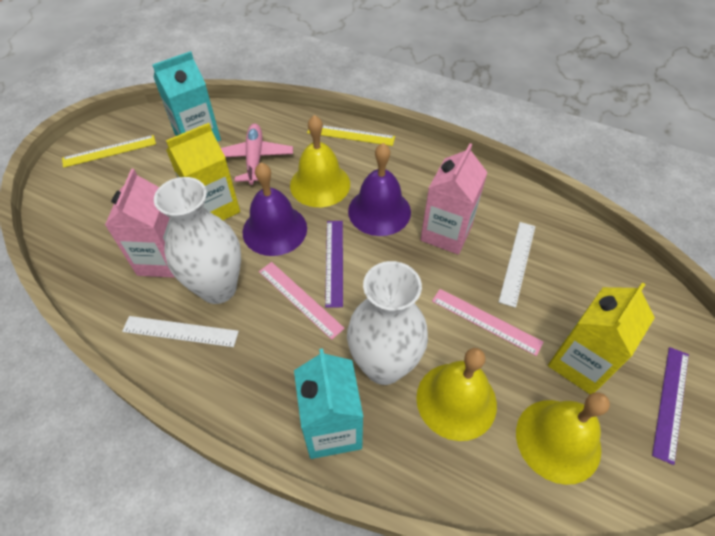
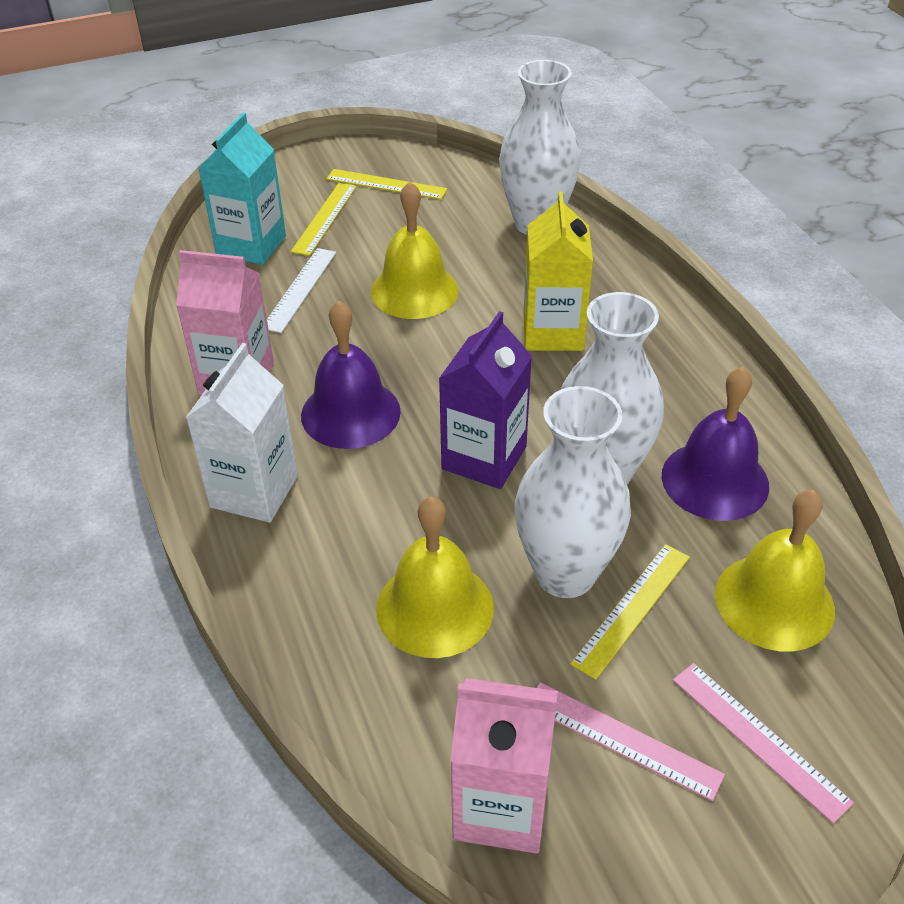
pink plane: 1 -> 0
purple carton: 0 -> 1
purple ruler: 2 -> 0
turquoise carton: 2 -> 1
white carton: 0 -> 1
white ruler: 2 -> 1
white vase: 2 -> 3
yellow carton: 2 -> 1
yellow ruler: 2 -> 3

